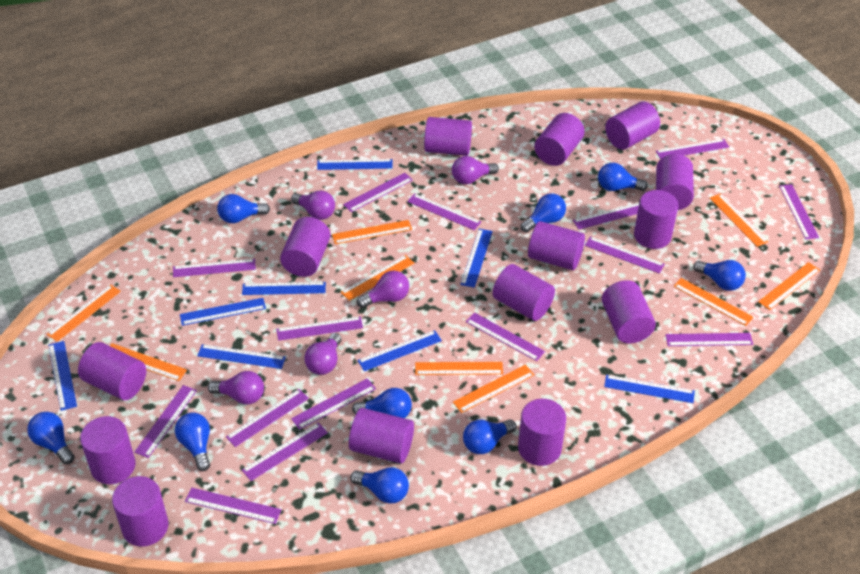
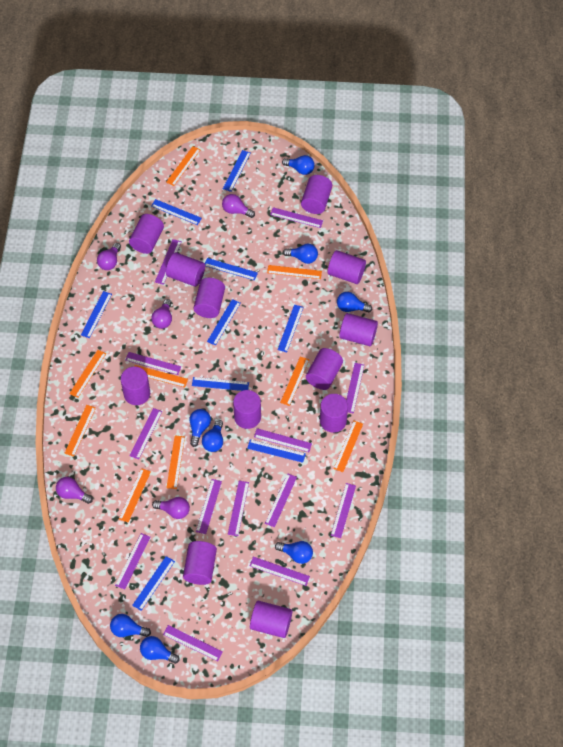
blue light bulb: 9 -> 8
blue ruler: 8 -> 9
purple cylinder: 14 -> 12
purple ruler: 15 -> 13

